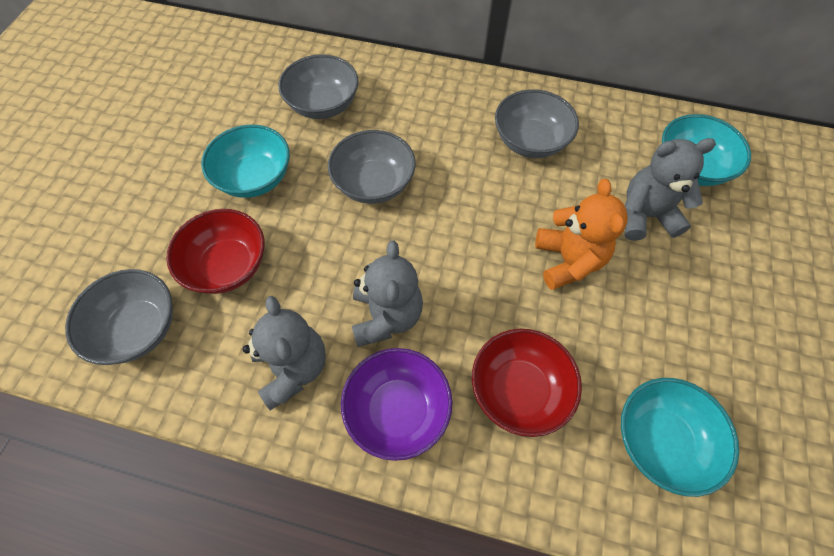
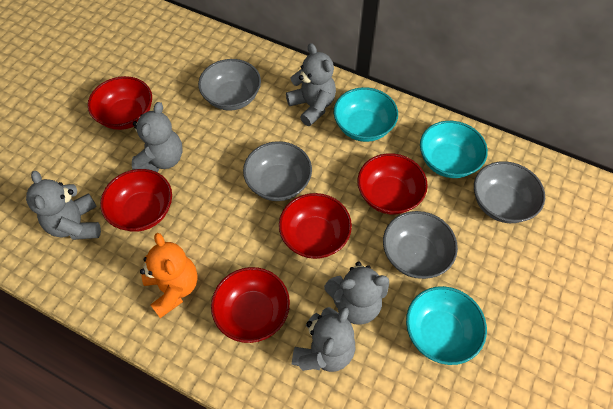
grey teddy bear: 3 -> 5
purple bowl: 1 -> 0
red bowl: 2 -> 5

